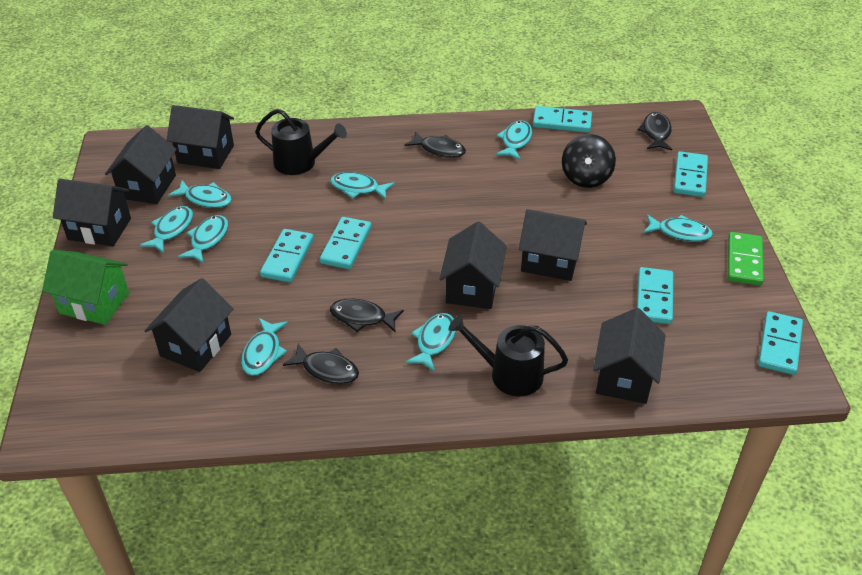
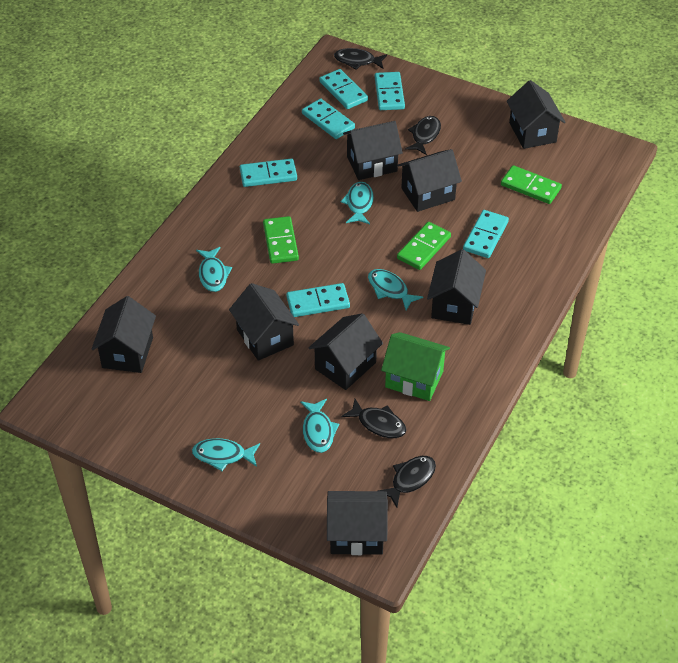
black house: 7 -> 8
black spinning top: 1 -> 0
black watering can: 2 -> 0
green domino: 1 -> 3
turquoise fish: 8 -> 5

